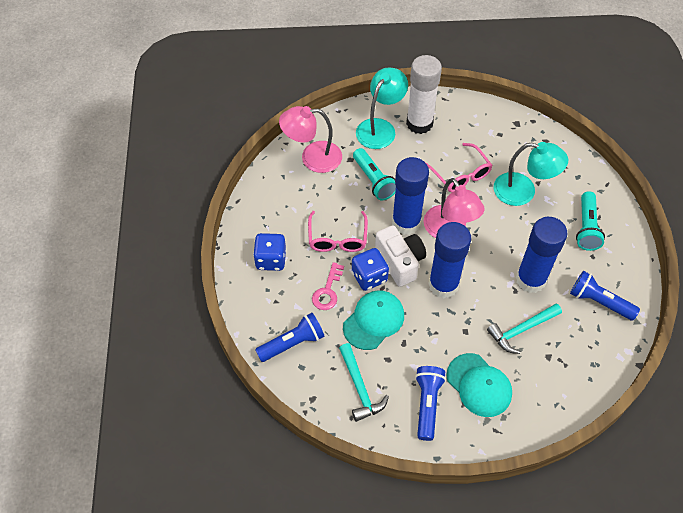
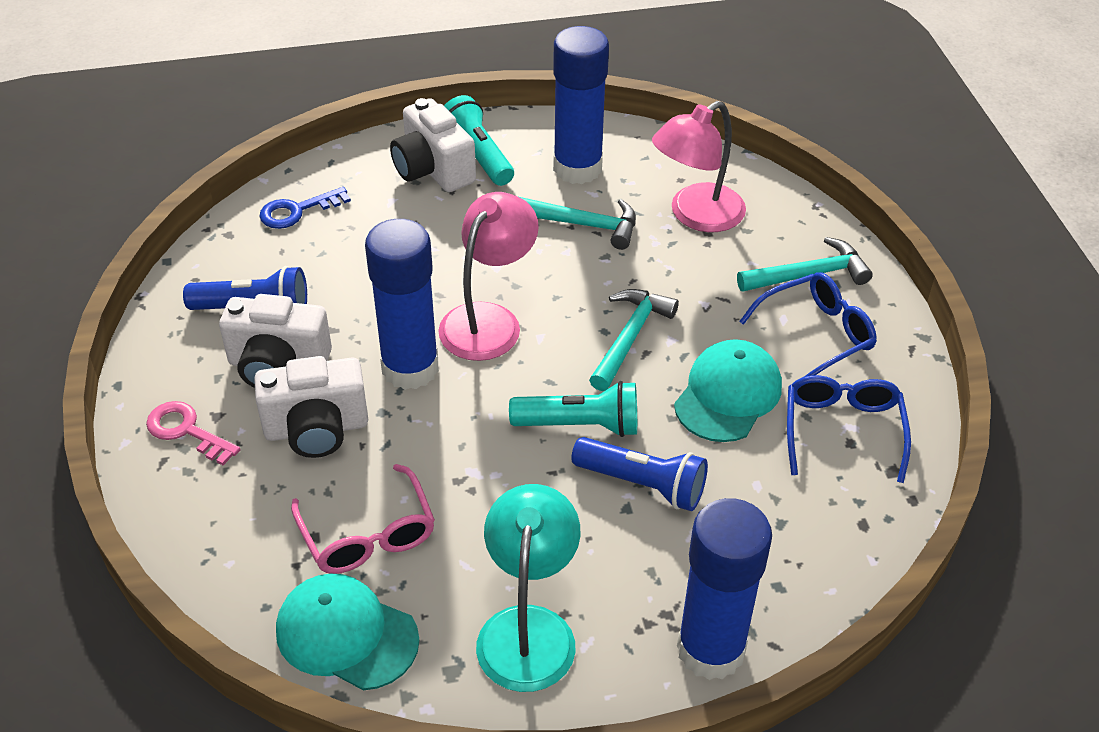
blue dice: 2 -> 0
blue flashlight: 3 -> 2
blue glasses: 0 -> 2
blue key: 0 -> 1
pink glasses: 2 -> 1
turquoise hammer: 2 -> 3
turquoise lamp: 2 -> 1
white camera: 1 -> 3
white glue stick: 1 -> 0

